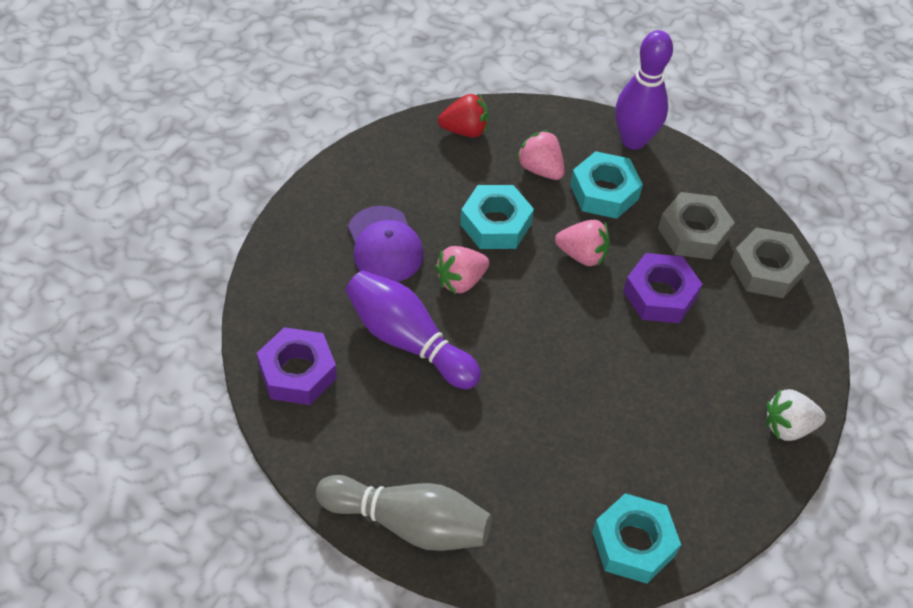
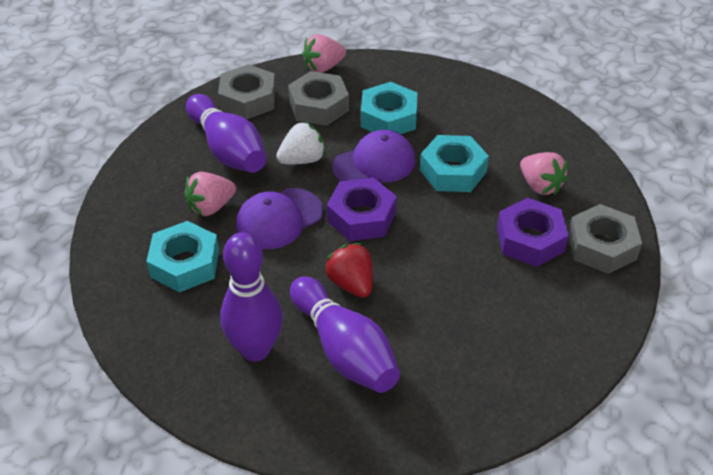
grey bowling pin: 1 -> 0
grey nut: 2 -> 3
purple bowling pin: 2 -> 3
purple cap: 1 -> 2

